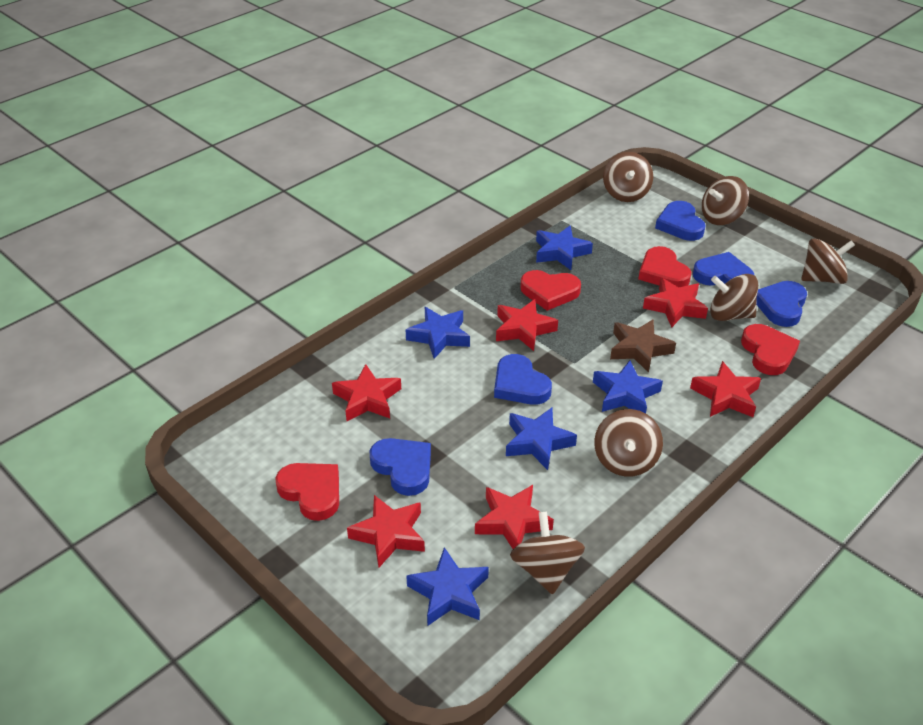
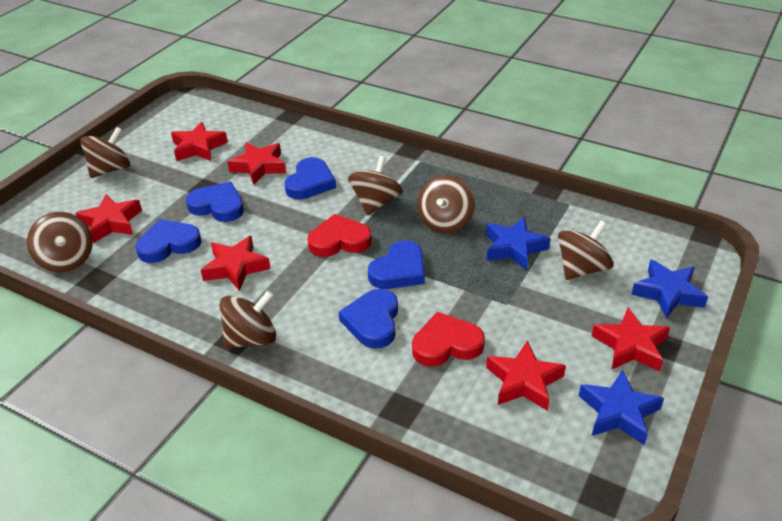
blue star: 5 -> 3
brown star: 1 -> 0
red heart: 4 -> 2

